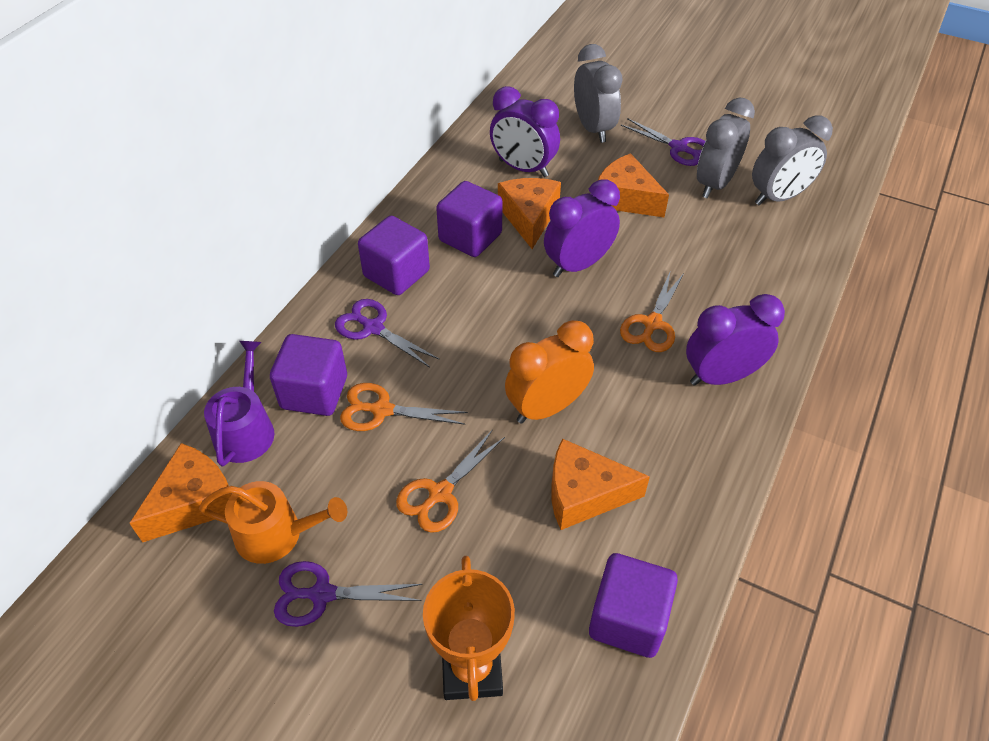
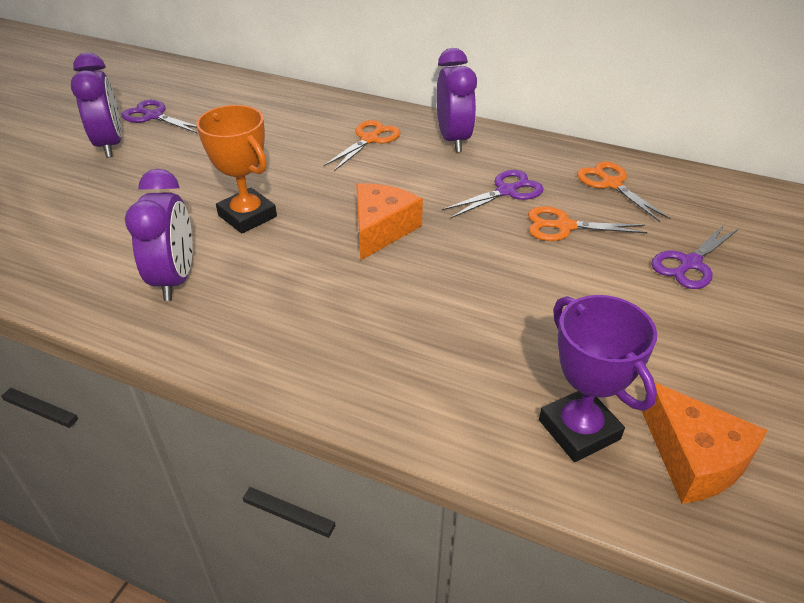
grey clock: 3 -> 0
orange cheese: 4 -> 2
orange clock: 1 -> 0
orange watering can: 1 -> 0
purple cube: 4 -> 0
purple trophy: 0 -> 1
purple watering can: 1 -> 0

